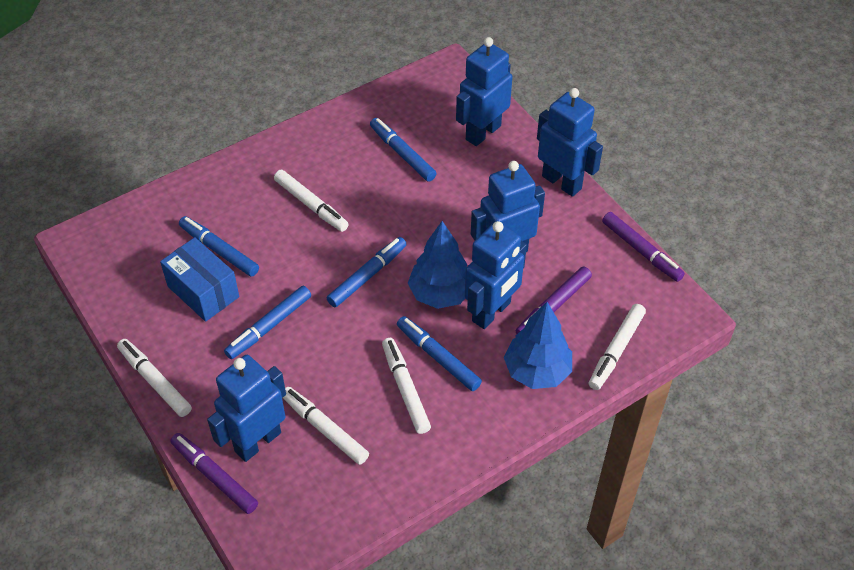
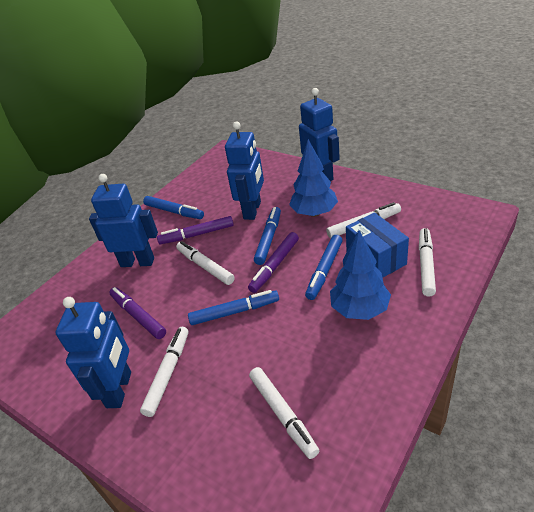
blue marker: 5 -> 4
blue robot: 5 -> 4

